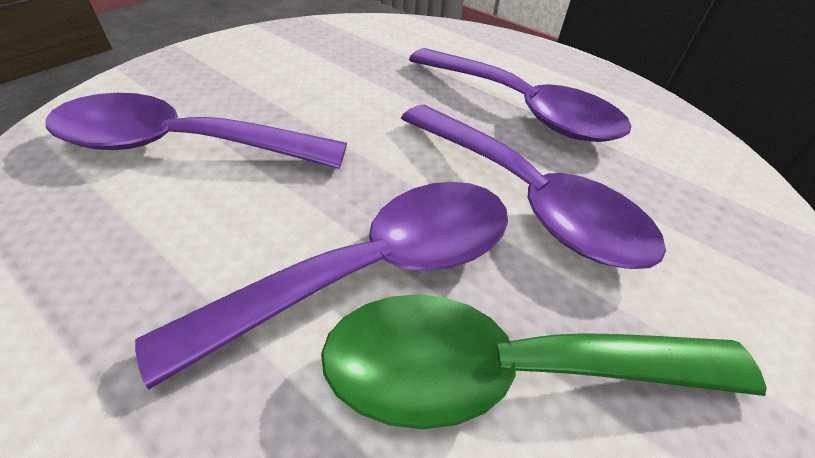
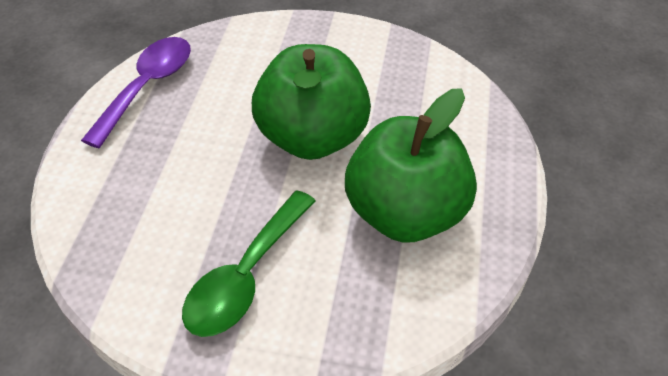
green apple: 0 -> 2
purple spoon: 4 -> 1

